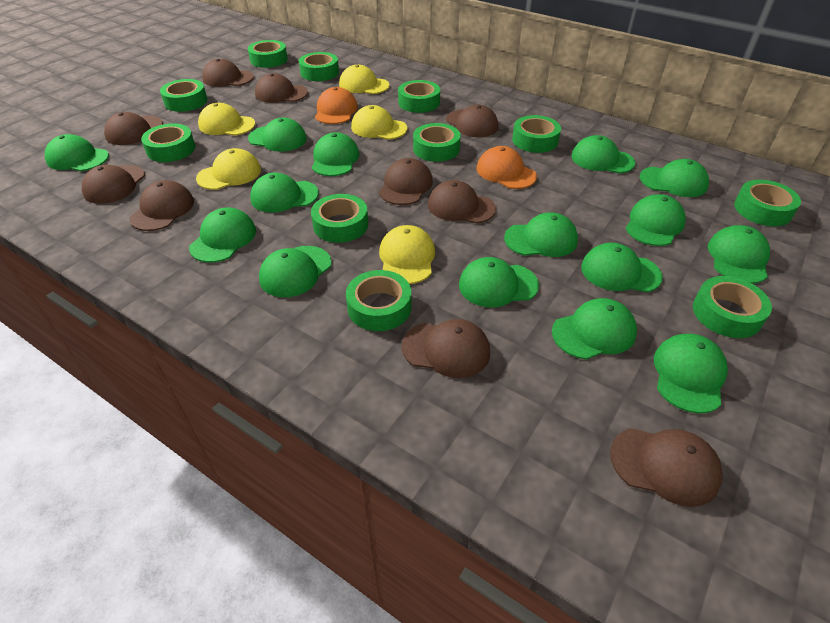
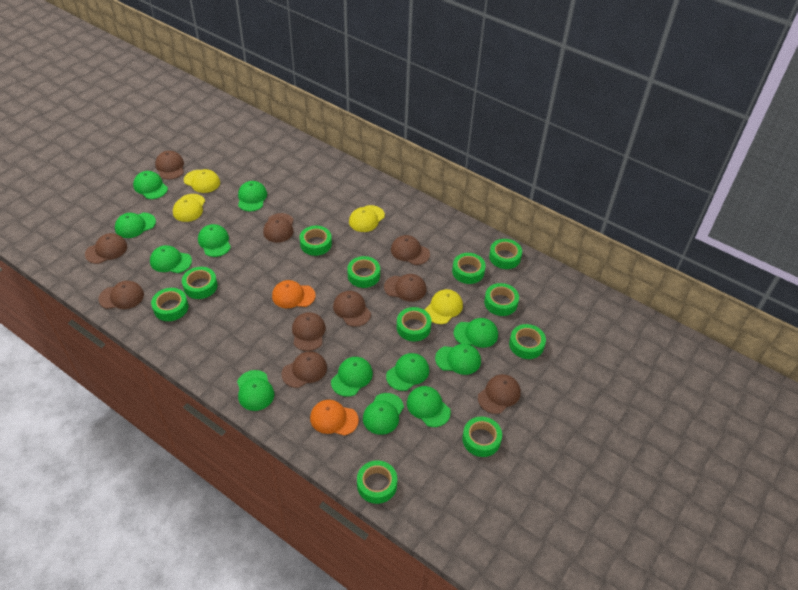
green cap: 15 -> 12
yellow cap: 5 -> 4

